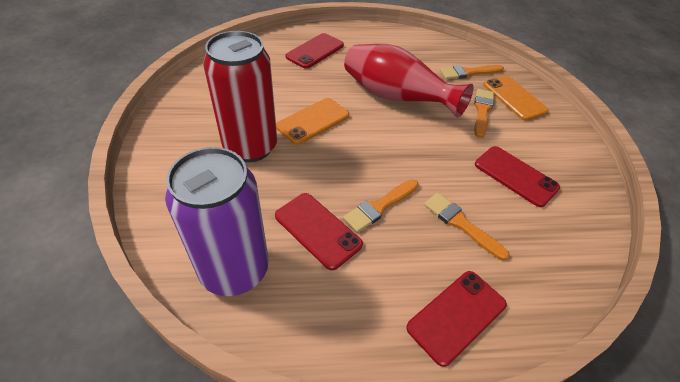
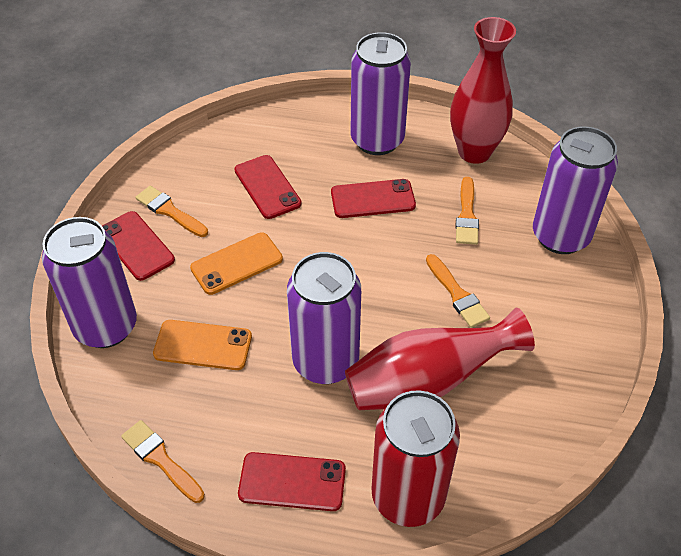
purple can: 1 -> 4
red vase: 1 -> 2

